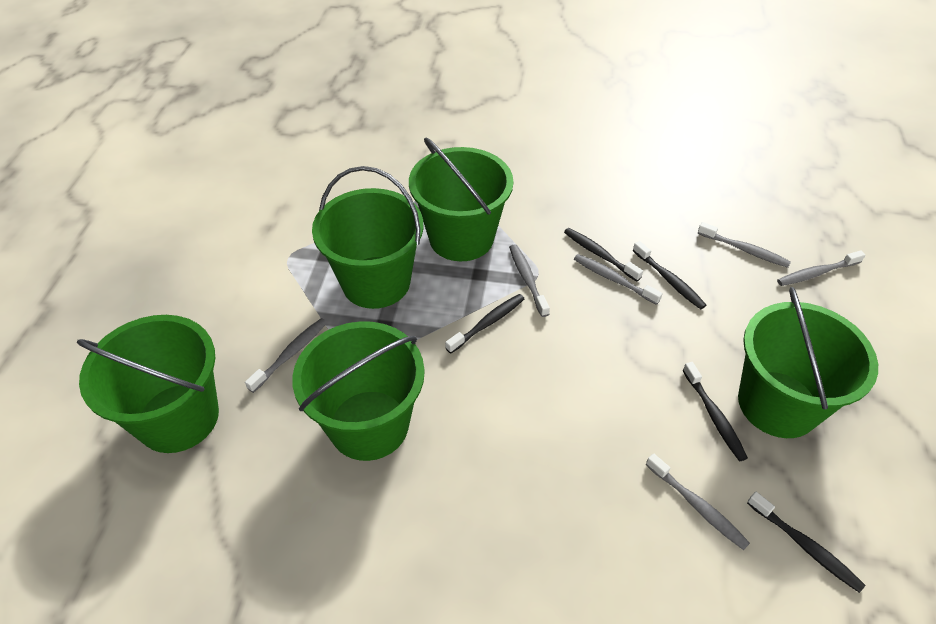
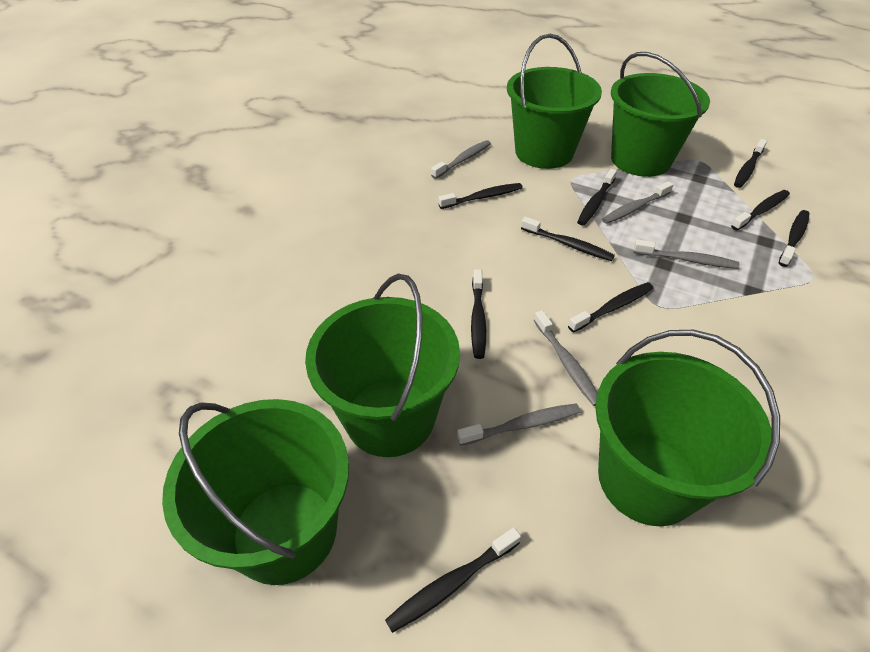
black toothbrush: 5 -> 9
grey toothbrush: 6 -> 5

